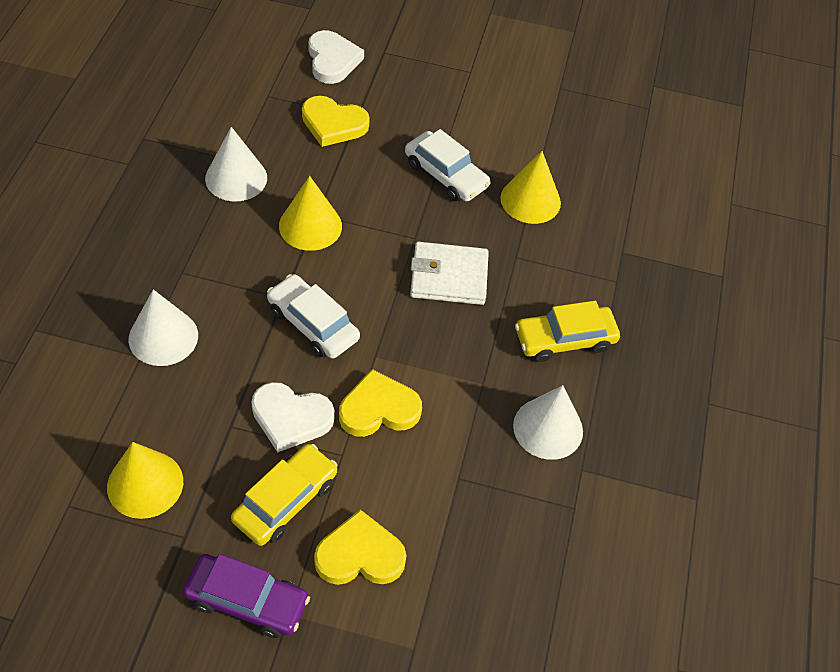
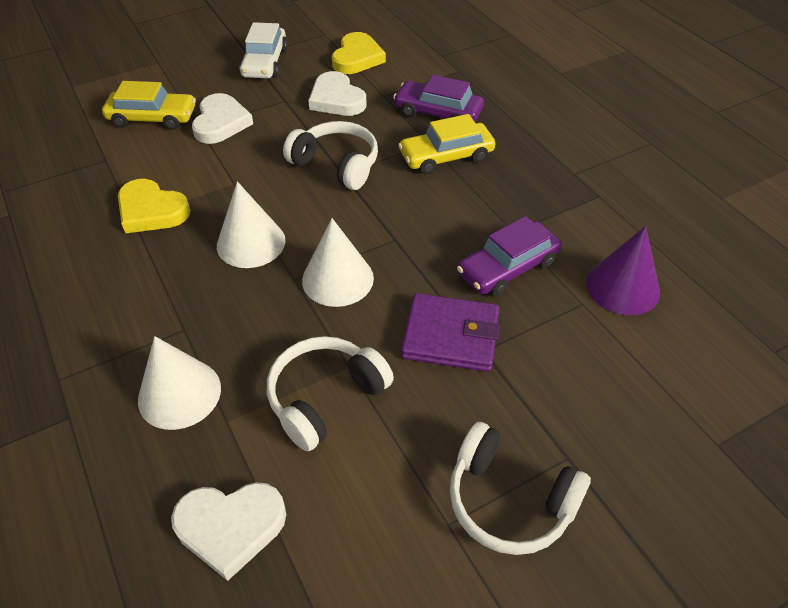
purple car: 1 -> 2
purple cone: 0 -> 1
purple wallet: 0 -> 1
white car: 2 -> 1
white headphones: 0 -> 3
white heart: 2 -> 3
white wallet: 1 -> 0
yellow cone: 3 -> 0
yellow heart: 3 -> 2

